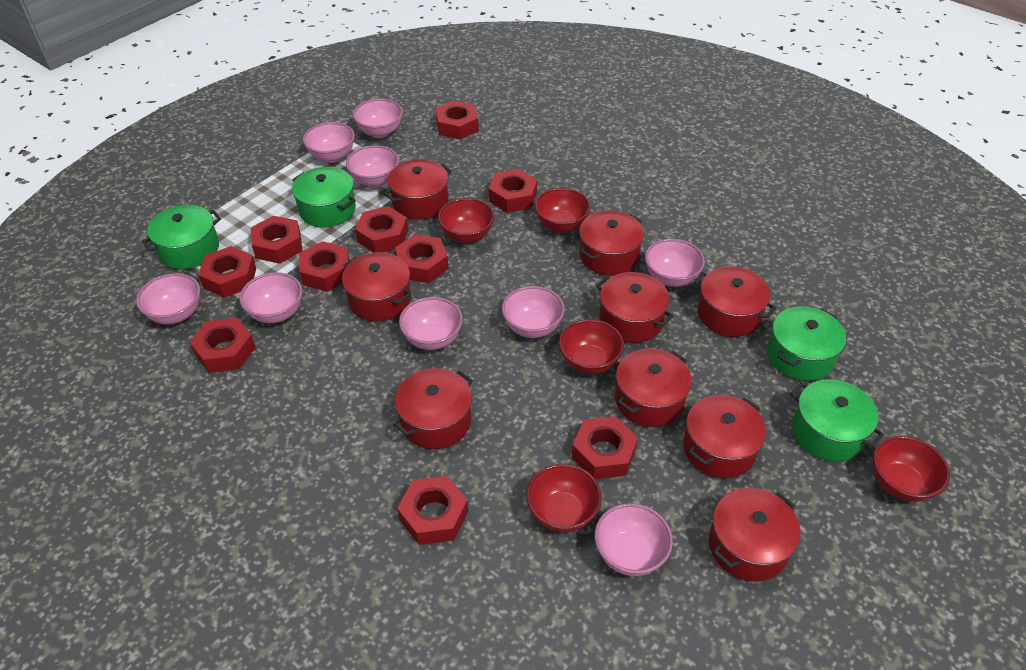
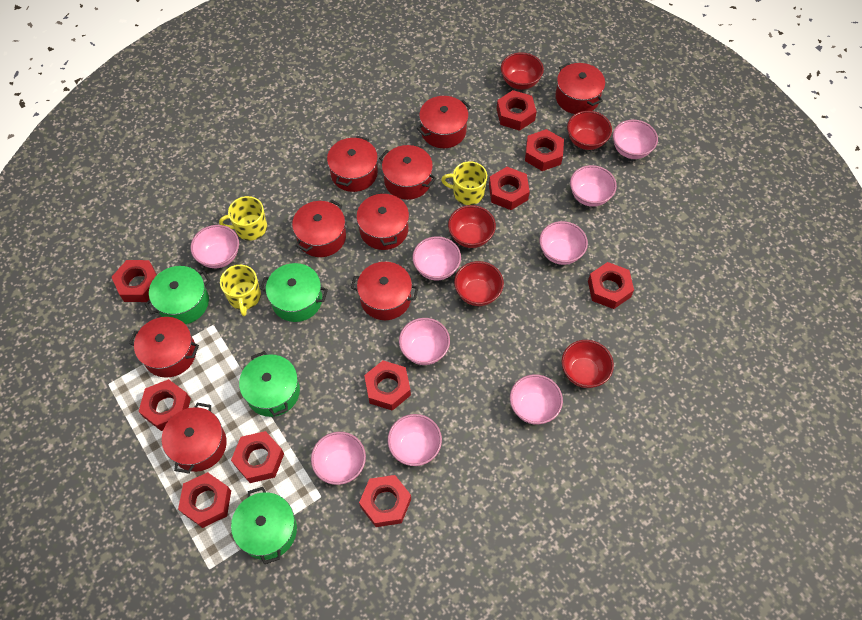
yellow mug: 0 -> 3

